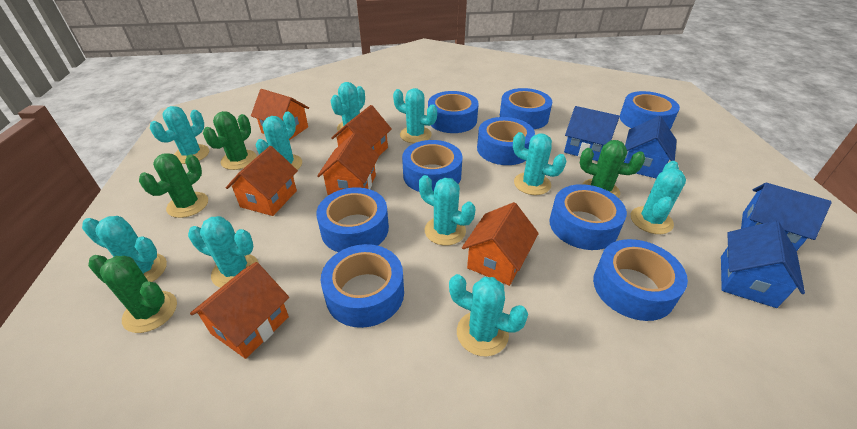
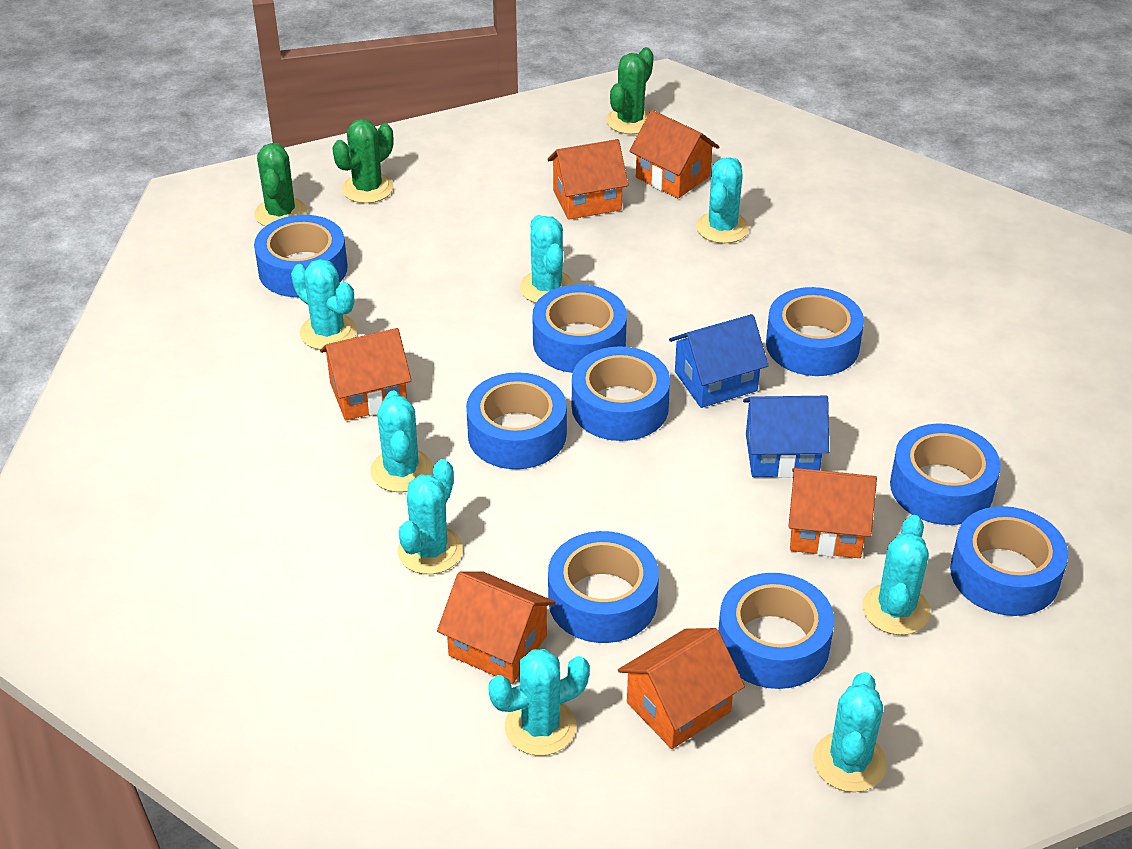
blue house: 4 -> 2
green cactus: 4 -> 3
turquoise cactus: 10 -> 8

